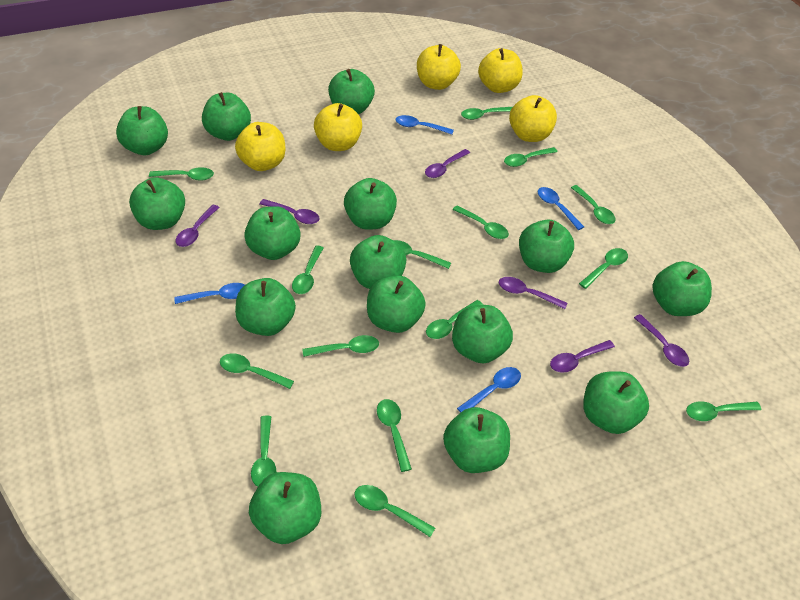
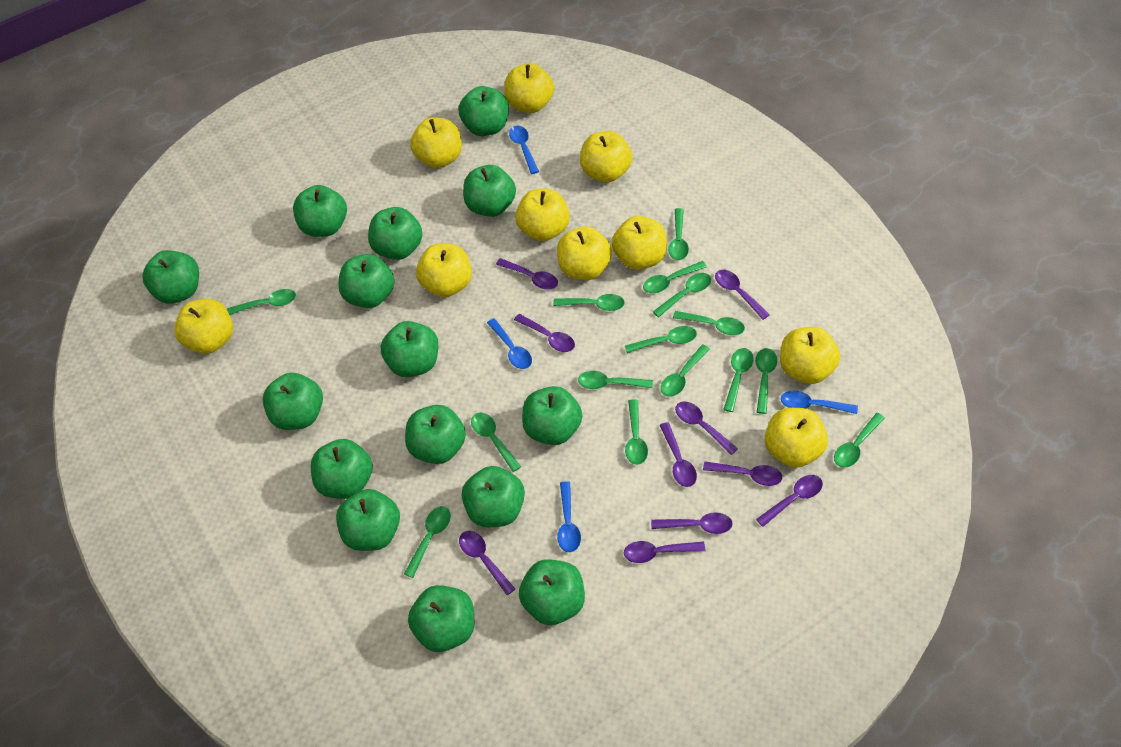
purple spoon: 6 -> 10
yellow apple: 5 -> 10

